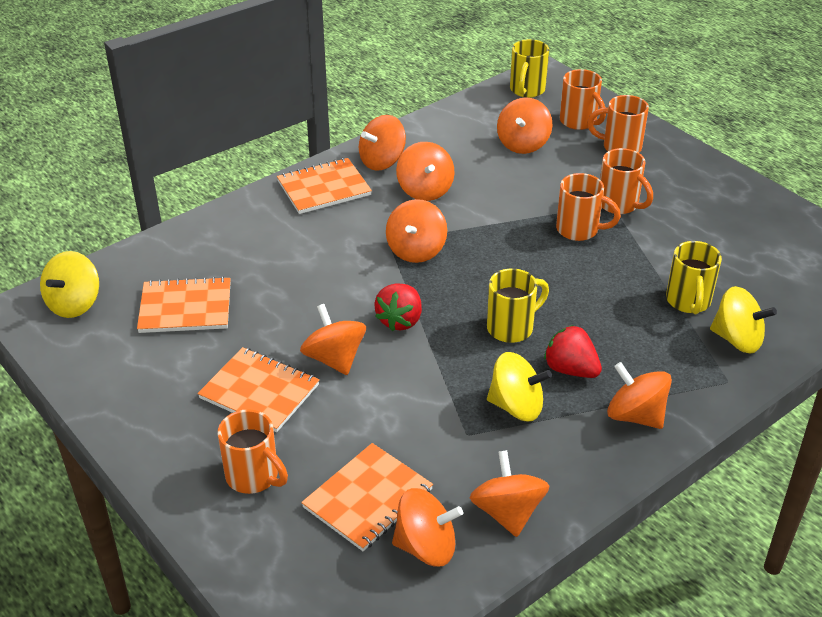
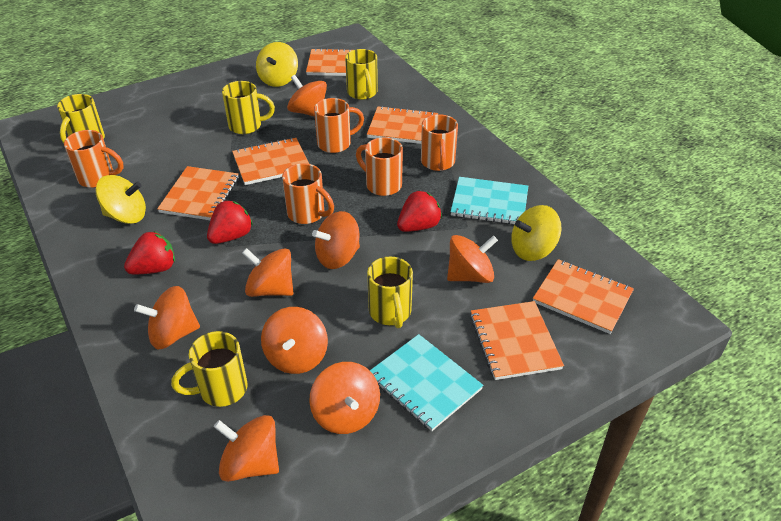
orange notebook: 4 -> 6
red strawberry: 2 -> 3
turquoise notebook: 0 -> 2
yellow mug: 3 -> 5

